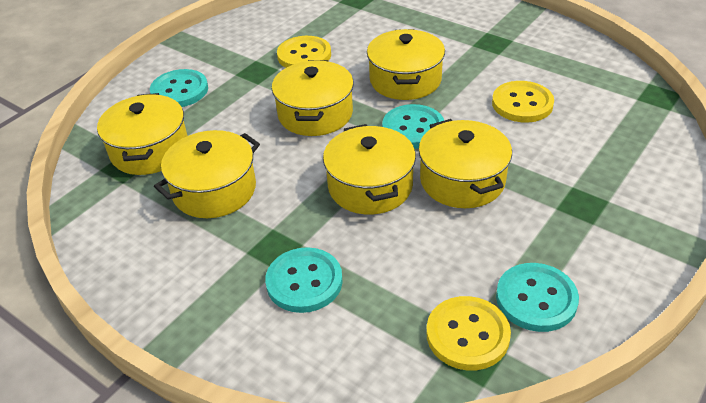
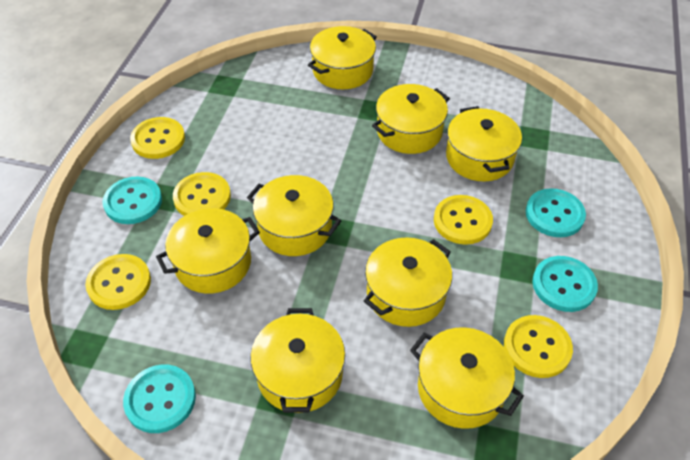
yellow button: 3 -> 5
yellow pot: 6 -> 8

